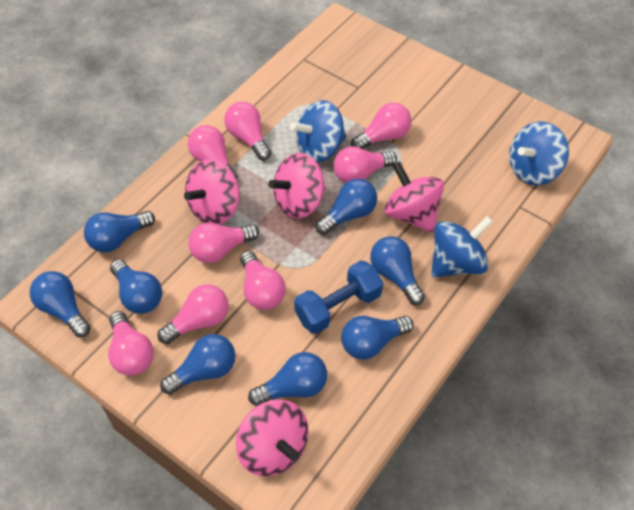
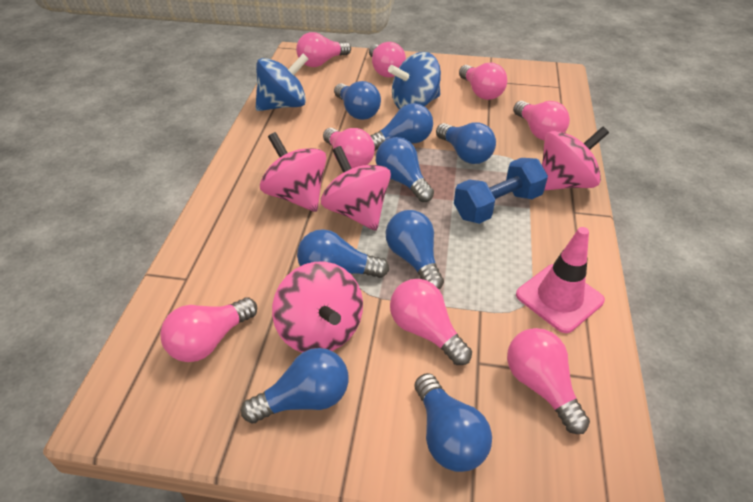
blue spinning top: 3 -> 2
pink traffic cone: 0 -> 1

